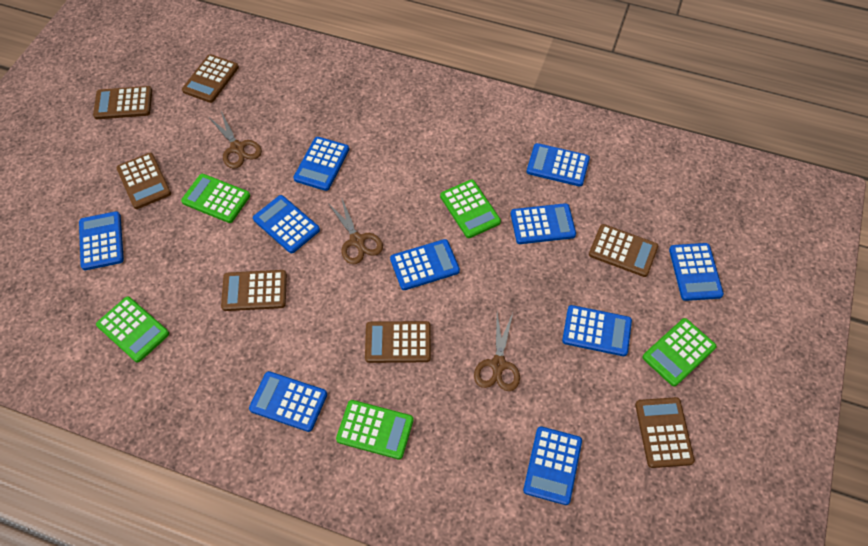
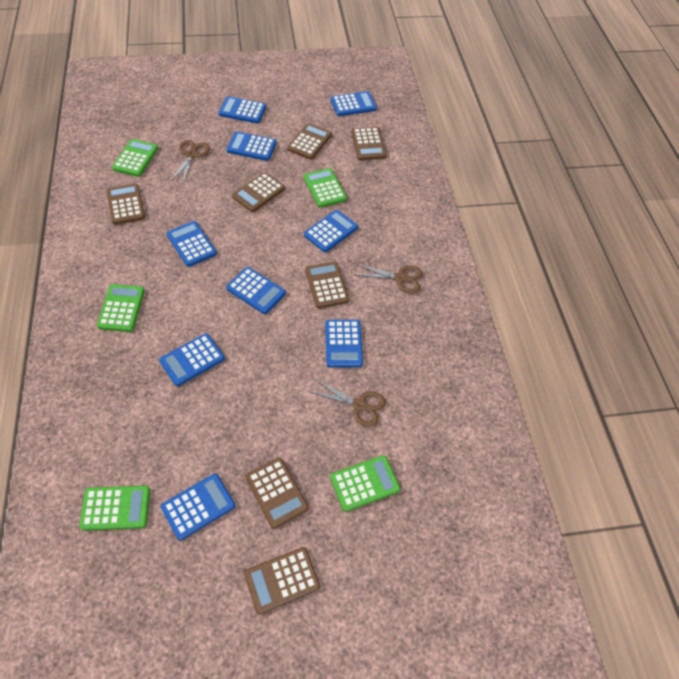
blue calculator: 10 -> 9

